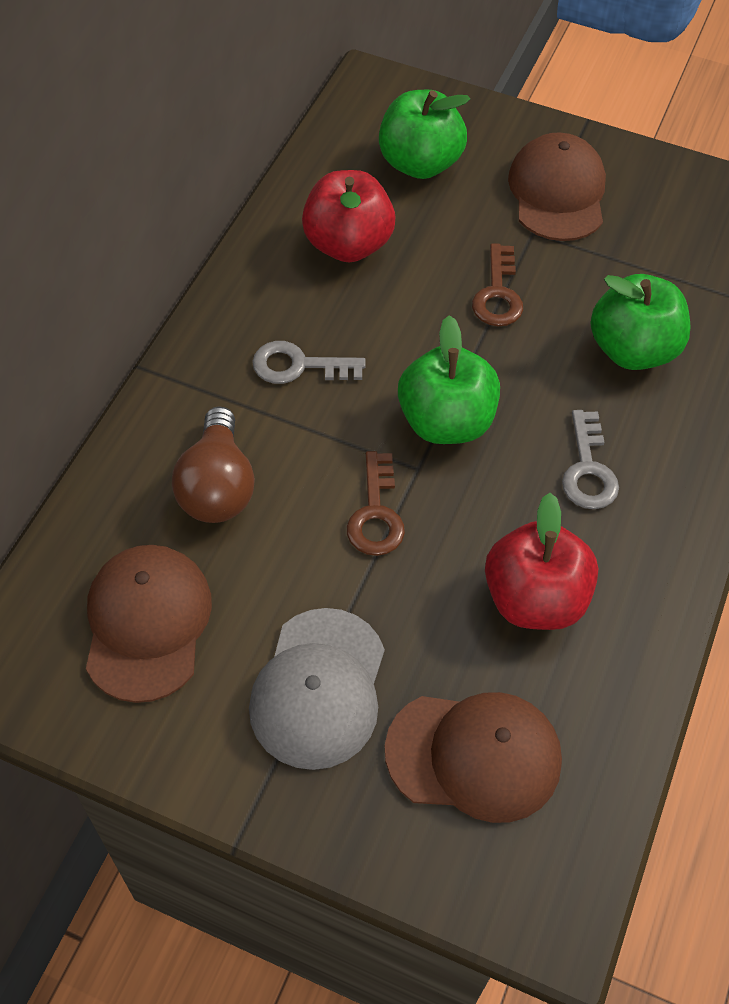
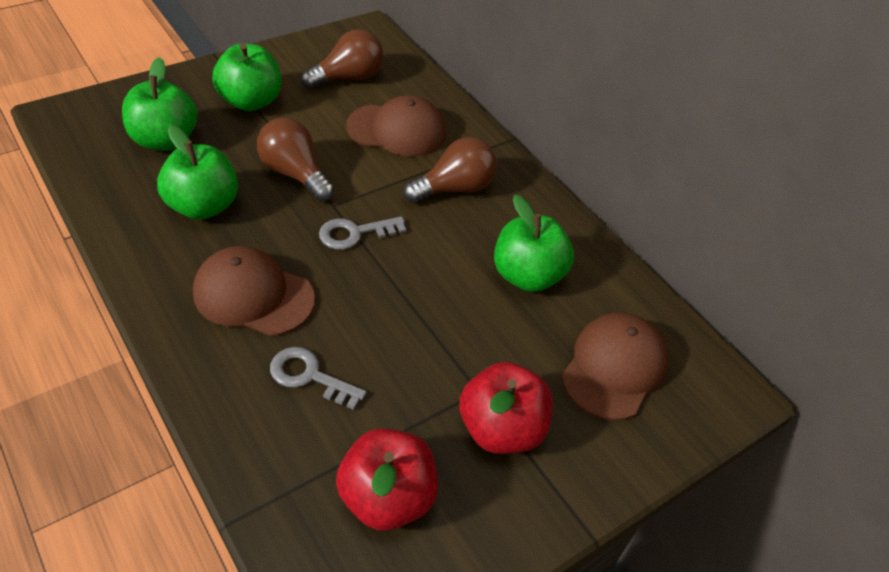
brown key: 2 -> 0
brown light bulb: 1 -> 3
green apple: 3 -> 4
grey cap: 1 -> 0

